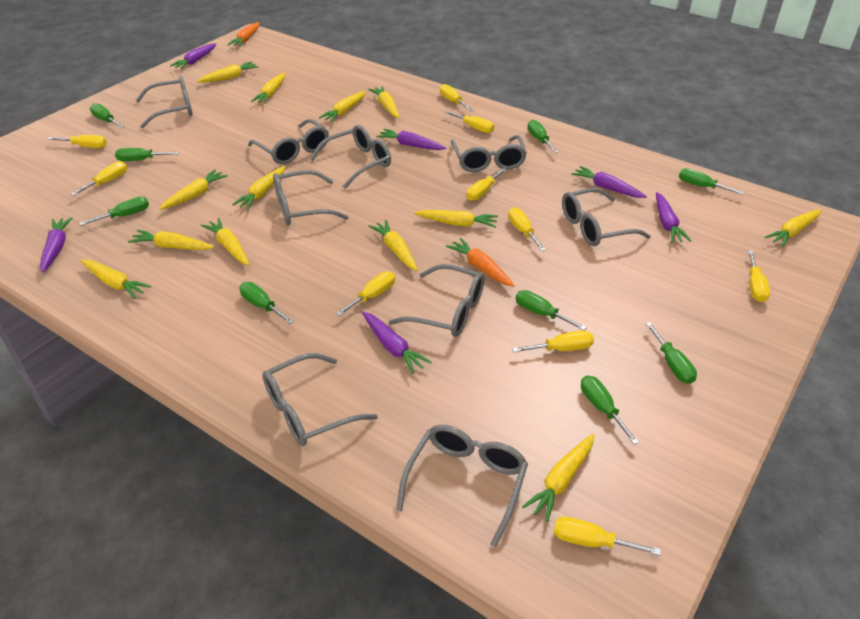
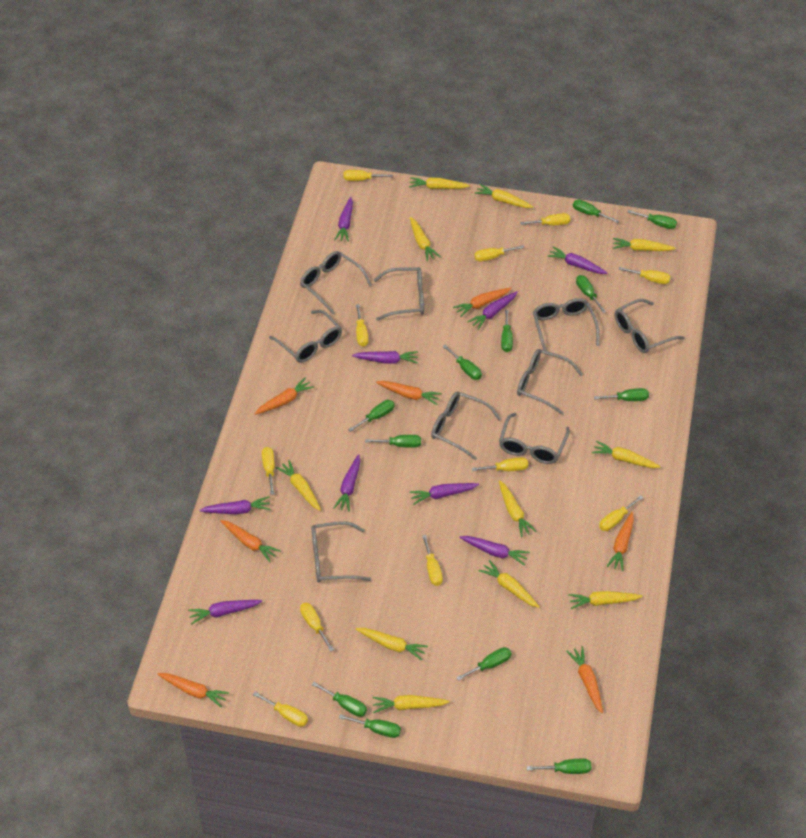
green screwdriver: 9 -> 12
orange carrot: 2 -> 7
purple carrot: 6 -> 9
yellow carrot: 13 -> 11
yellow screwdriver: 10 -> 11

